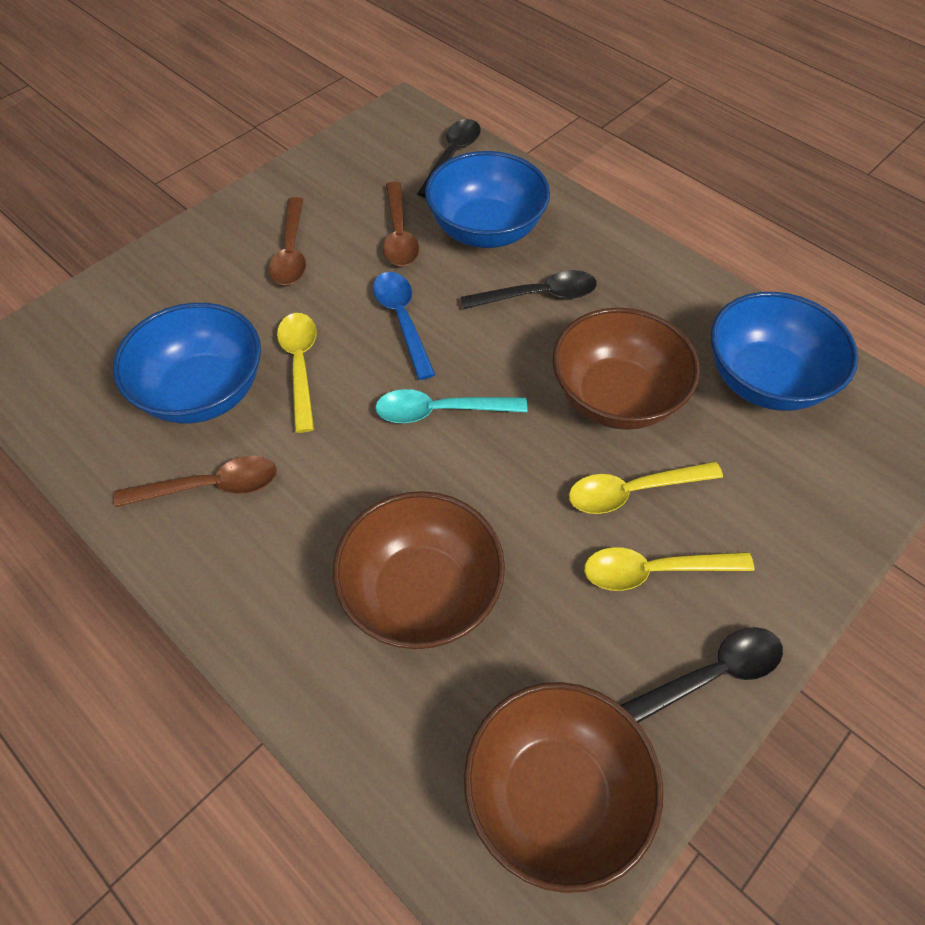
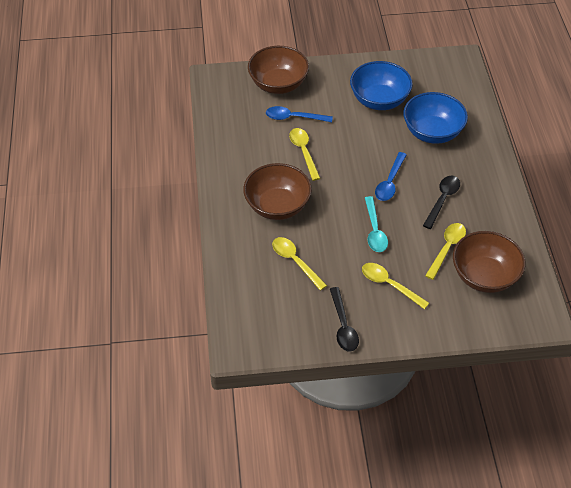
black spoon: 3 -> 2
blue bowl: 3 -> 2
blue spoon: 1 -> 2
brown spoon: 3 -> 0
yellow spoon: 3 -> 4

